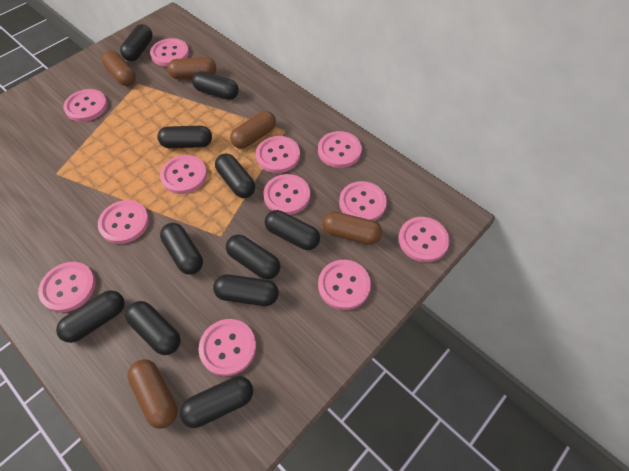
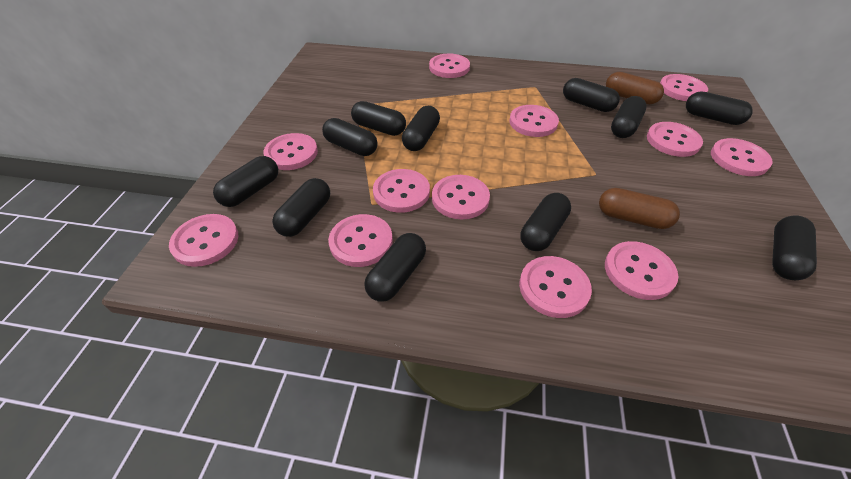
brown capsule: 5 -> 2

